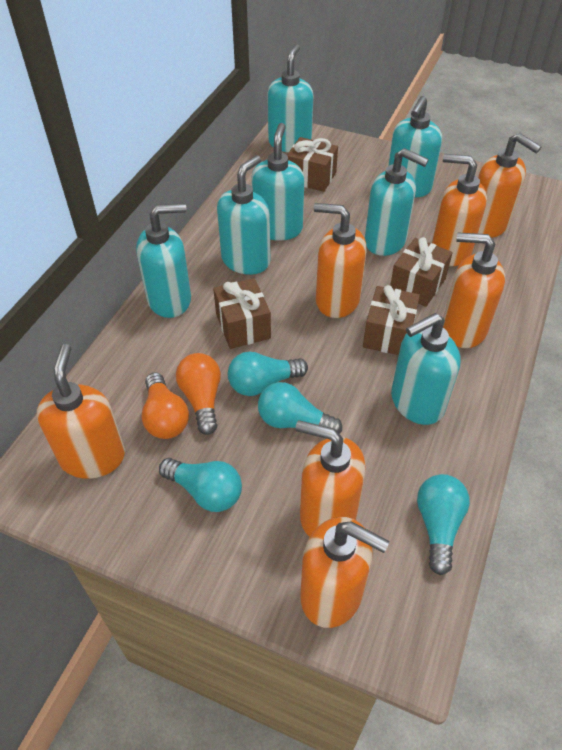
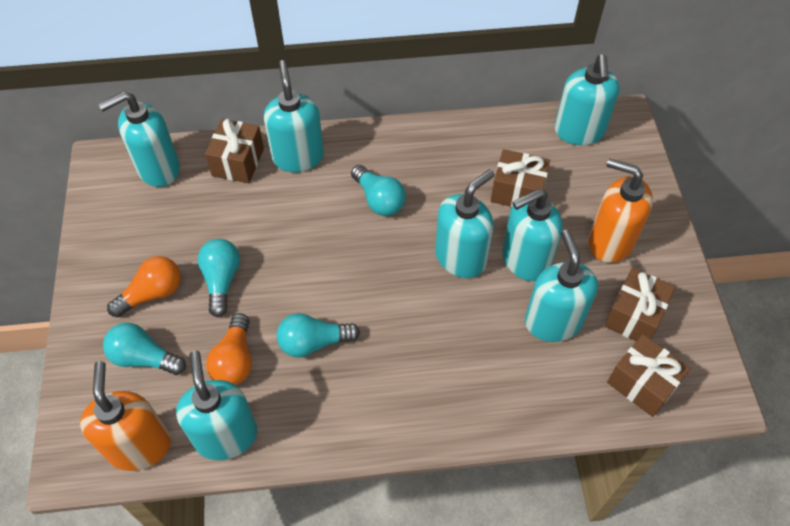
orange soap dispenser: 7 -> 2

